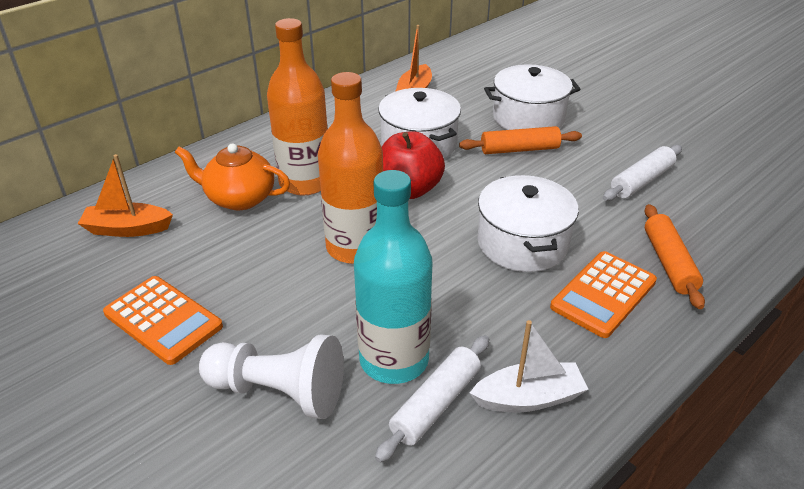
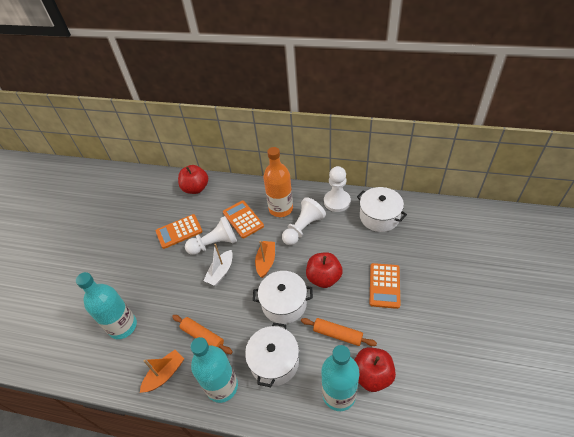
orange bottle: 2 -> 1
orange calculator: 2 -> 3
orange teapot: 1 -> 0
red apple: 1 -> 3
turquoise bottle: 1 -> 3
white pawn: 1 -> 3
white rolling pin: 2 -> 0

